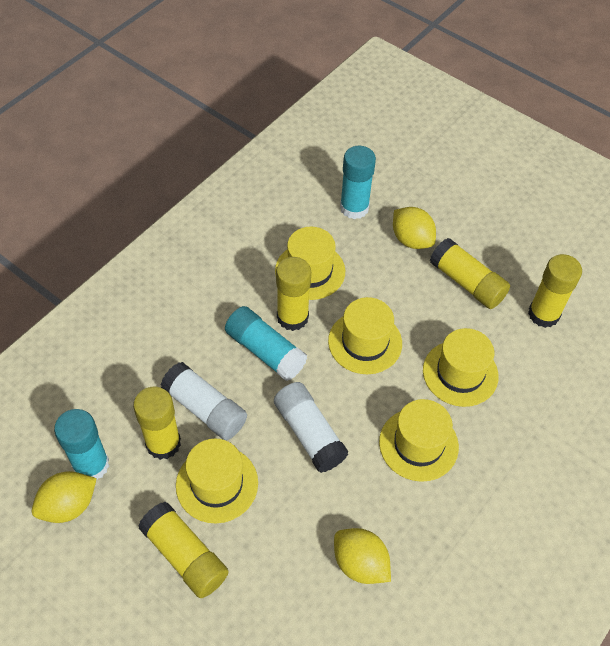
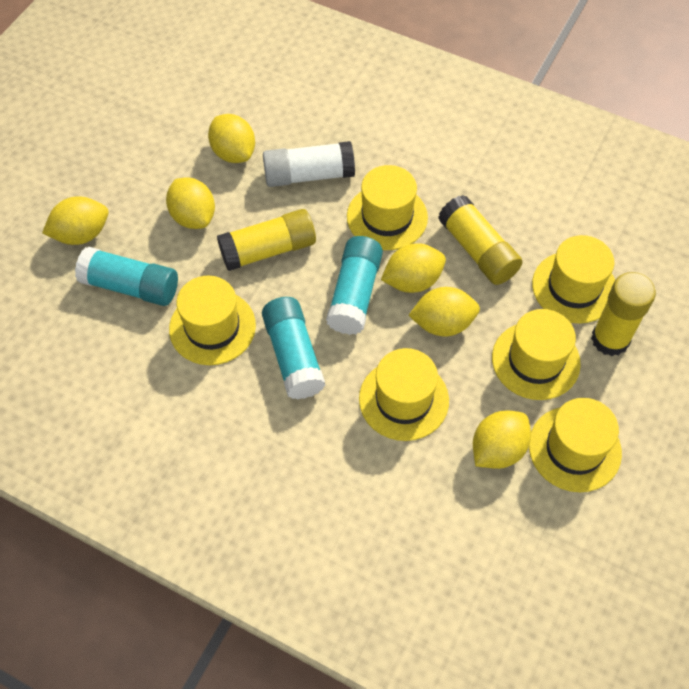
white glue stick: 2 -> 1
yellow glue stick: 5 -> 3
yellow hat: 5 -> 6
yellow lemon: 3 -> 6

